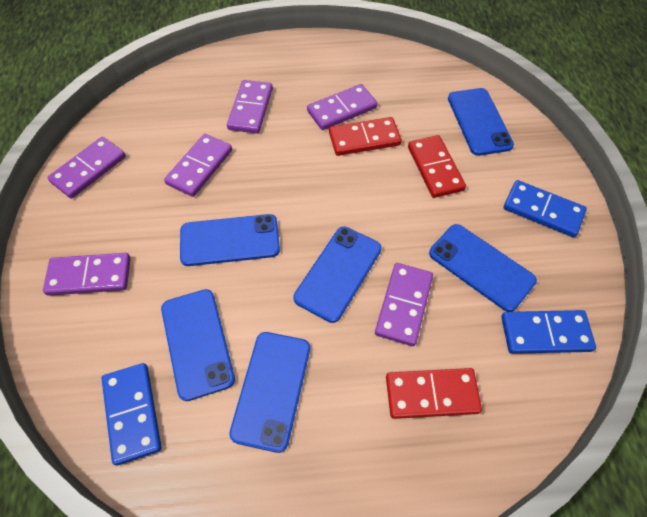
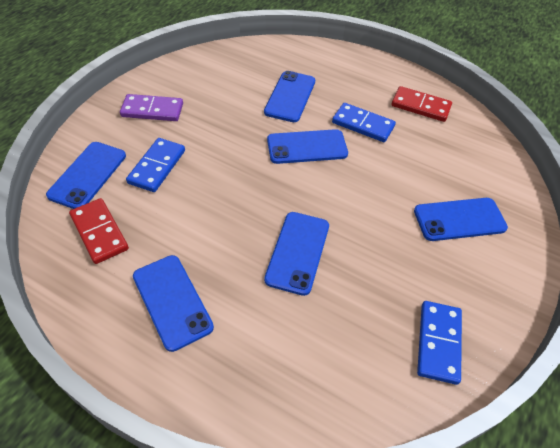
purple domino: 6 -> 1
red domino: 3 -> 2

